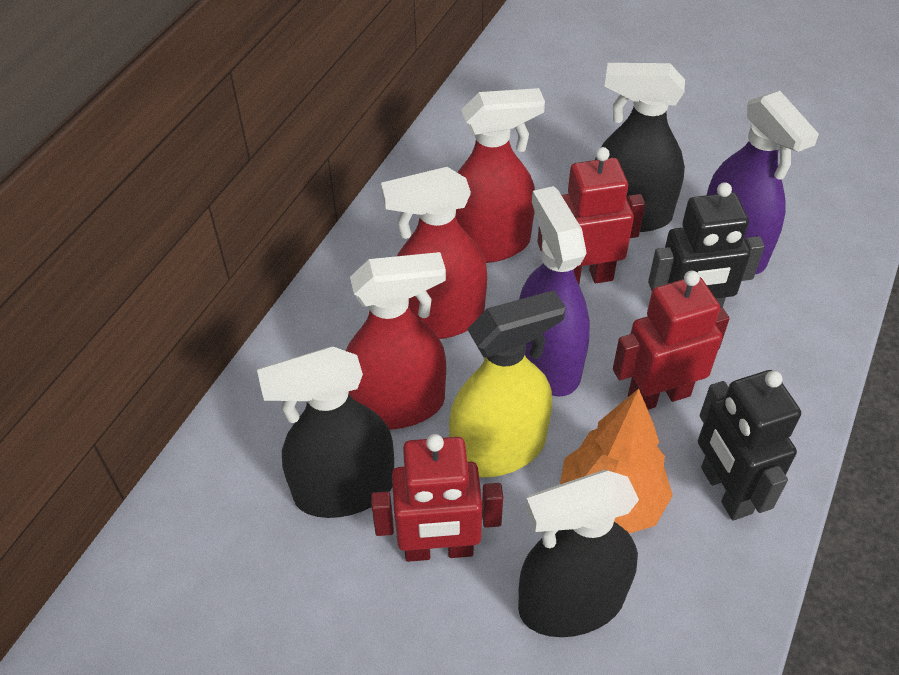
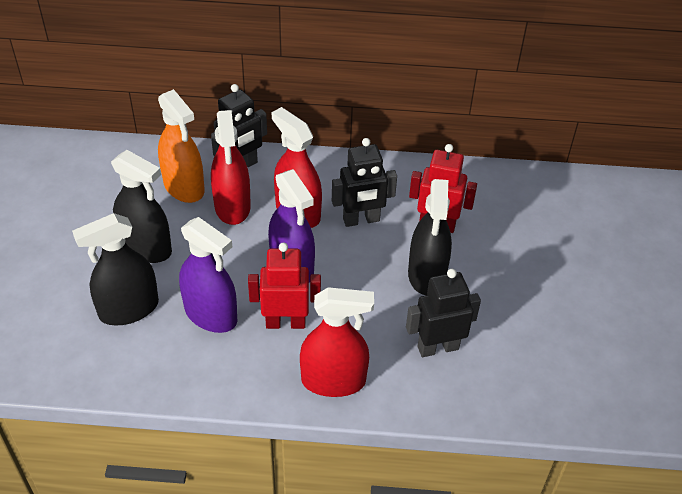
black robot: 2 -> 3
orange spray bottle: 0 -> 1
orange tree: 1 -> 0
red robot: 3 -> 2
yellow spray bottle: 1 -> 0

